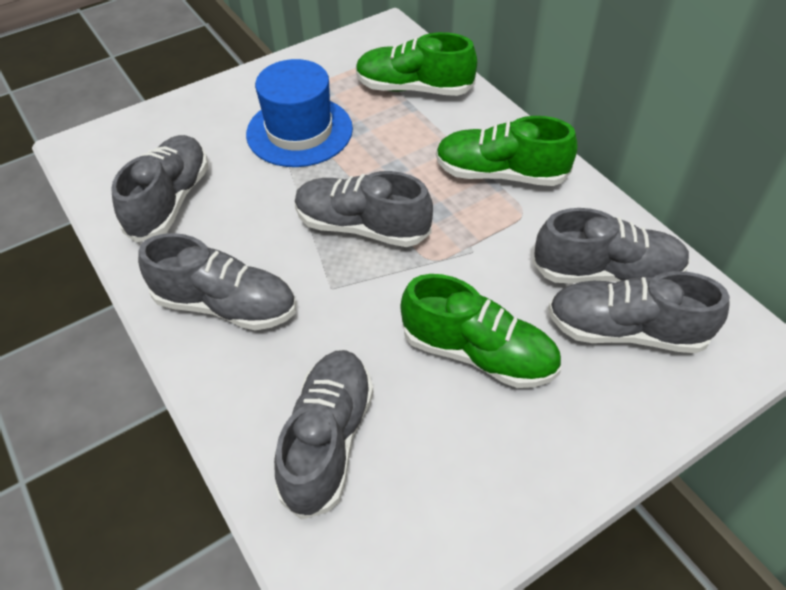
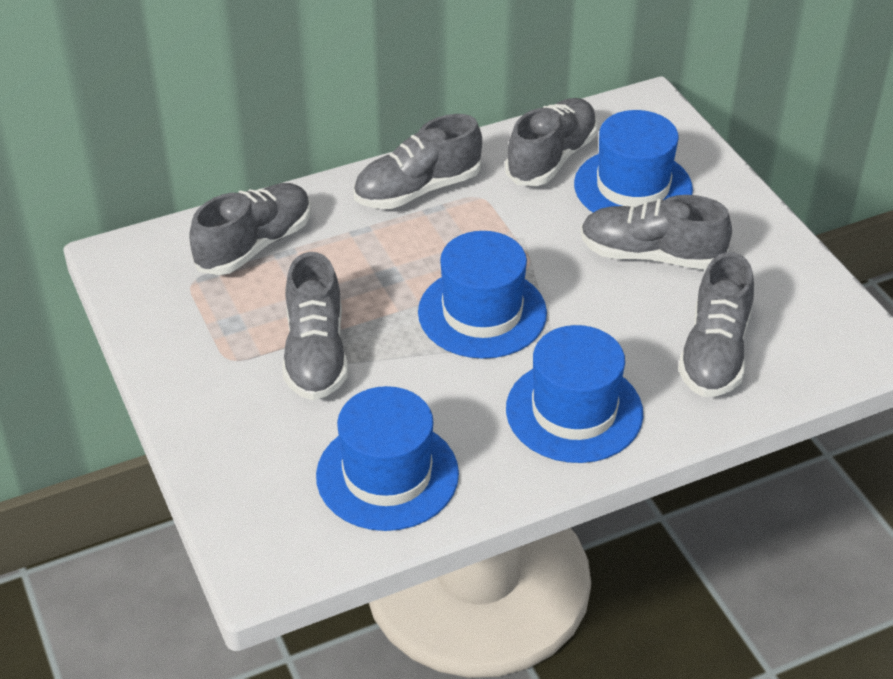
blue hat: 1 -> 4
green shoe: 3 -> 0

